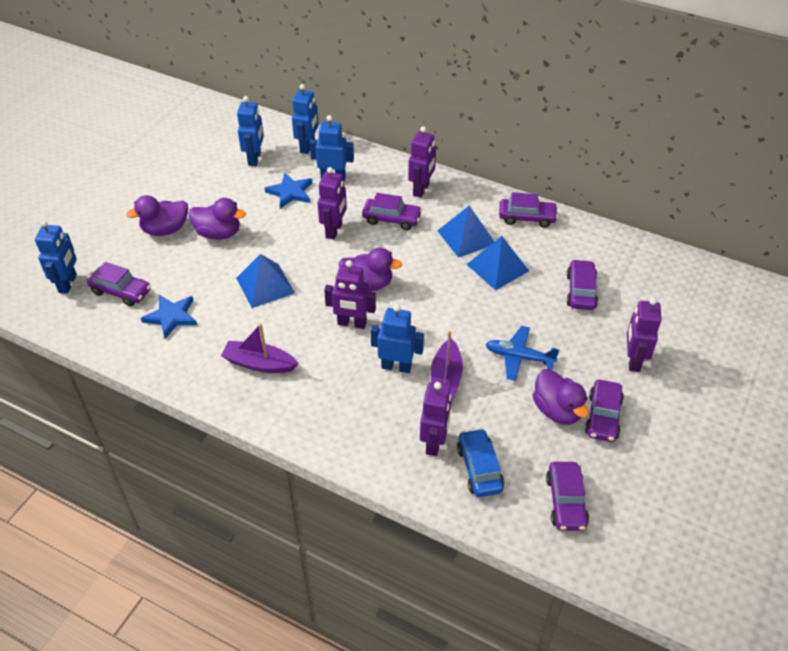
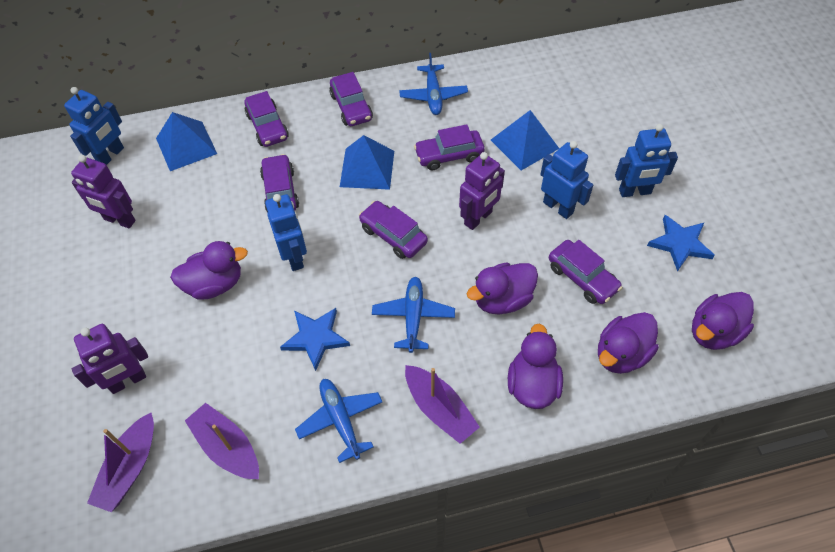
blue car: 1 -> 0
blue plane: 1 -> 3
blue robot: 5 -> 4
purple boat: 2 -> 3
purple duck: 4 -> 5
purple robot: 5 -> 3

